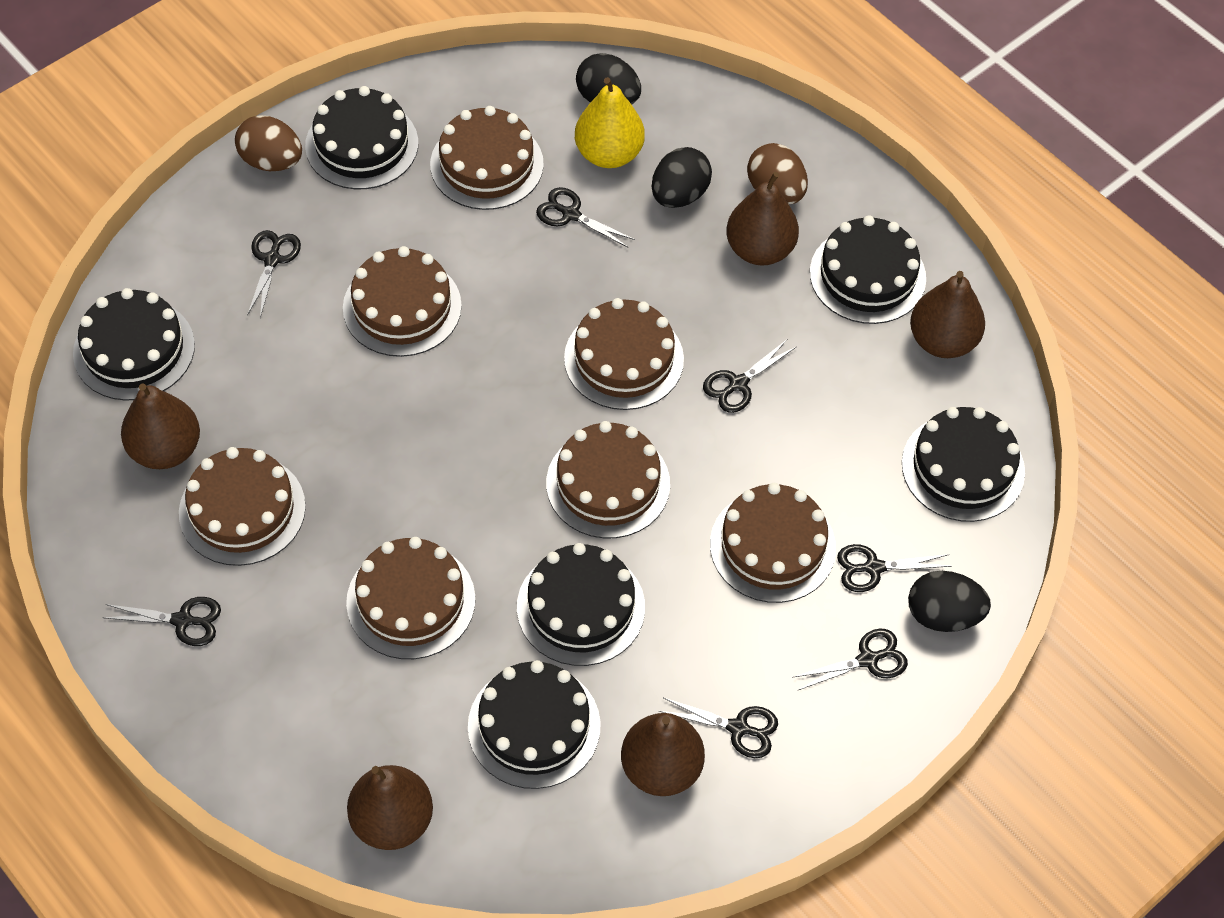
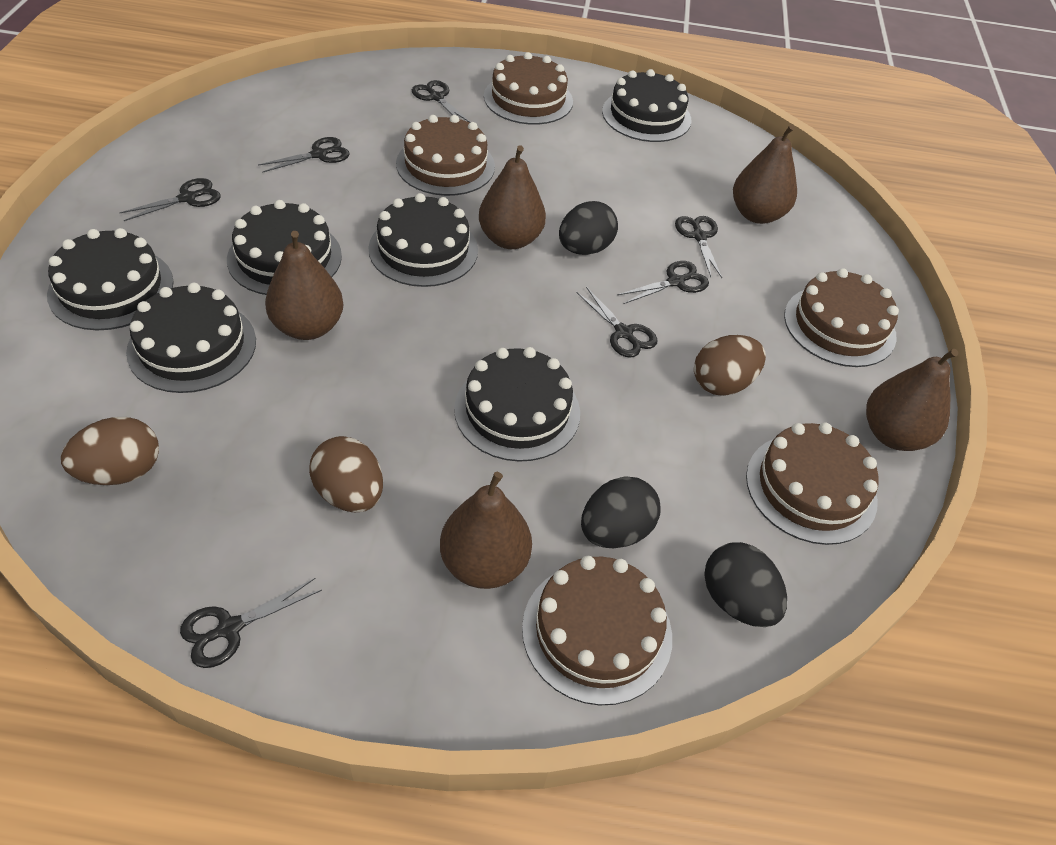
brown cake: 7 -> 5
brown egg: 2 -> 3
yellow pear: 1 -> 0

